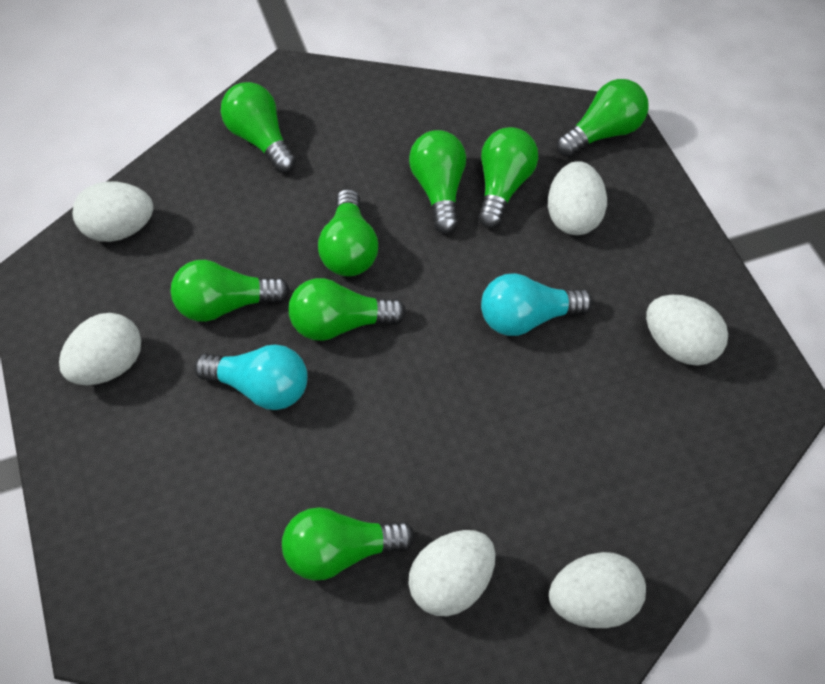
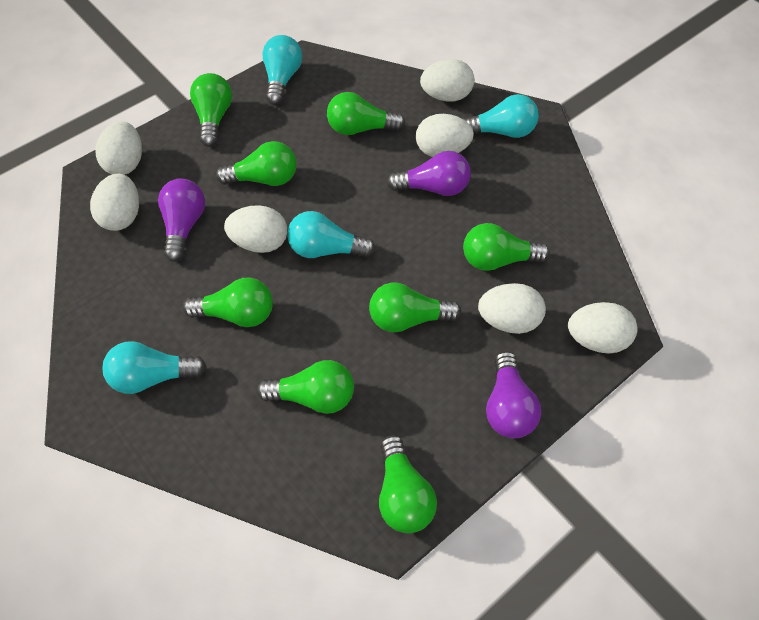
purple light bulb: 0 -> 3
turquoise light bulb: 2 -> 4
white egg: 6 -> 7

